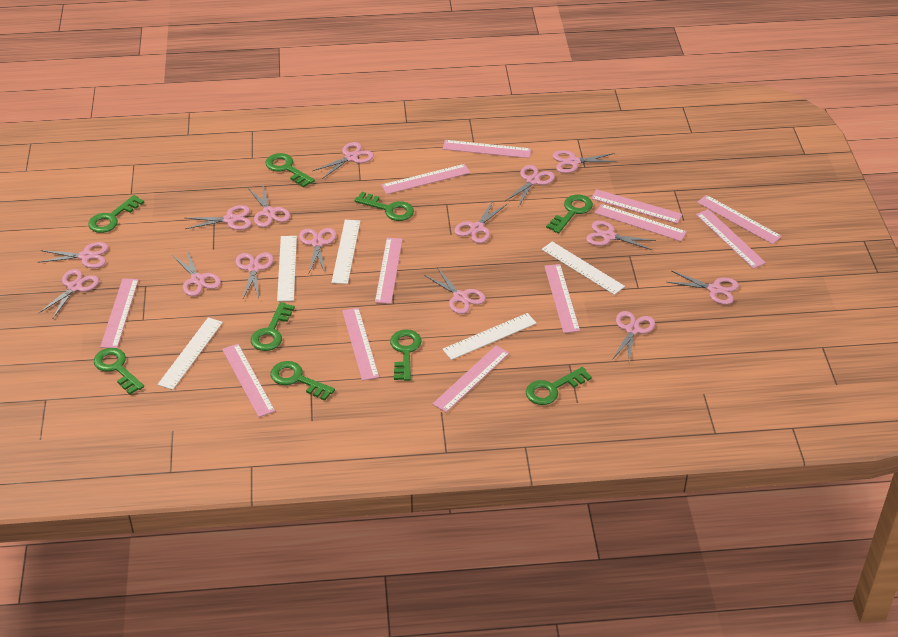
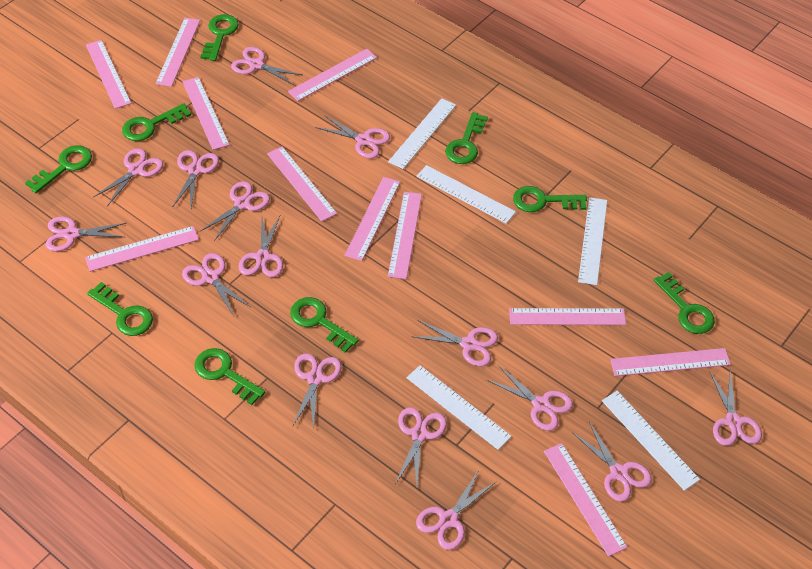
pink ruler: 12 -> 11

